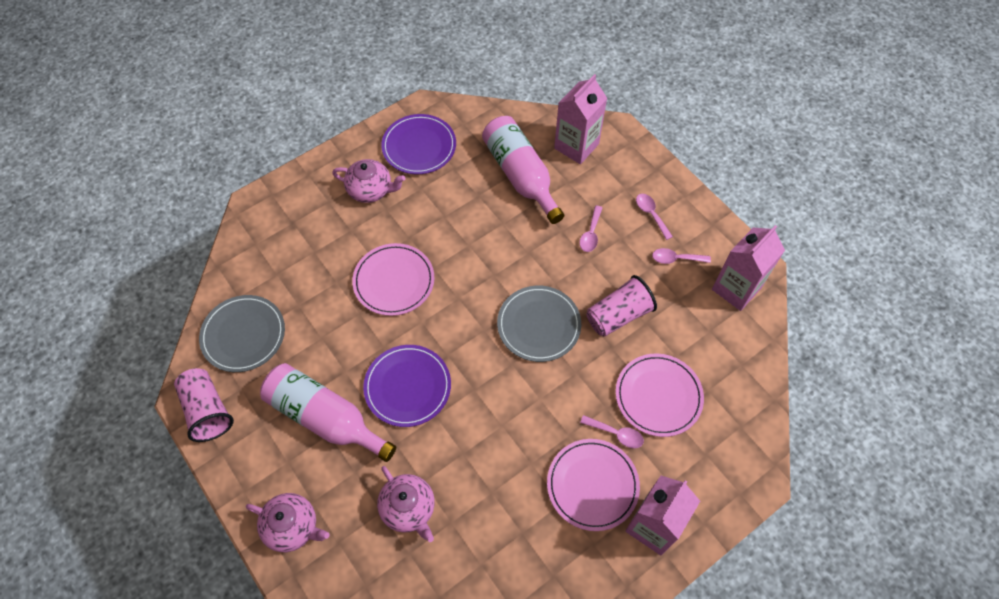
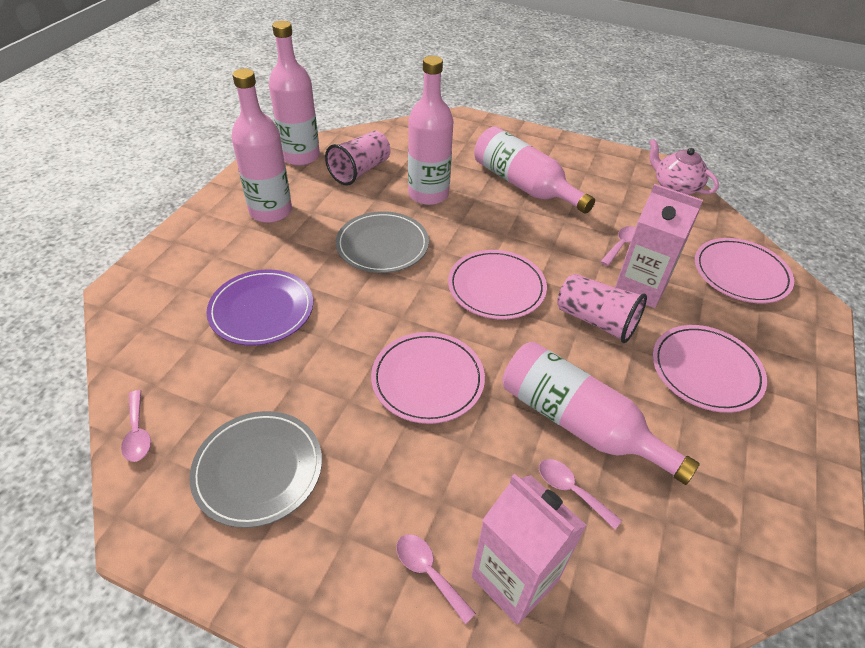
pink bottle: 2 -> 5
pink carton: 3 -> 2
pink plate: 3 -> 4
pink teapot: 3 -> 1
purple plate: 2 -> 1

